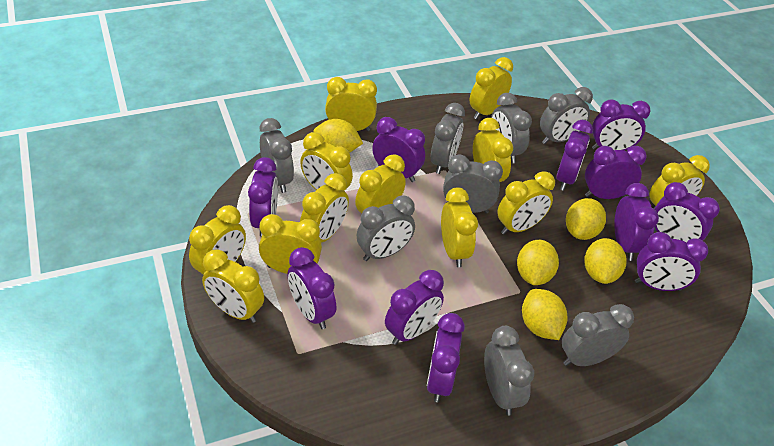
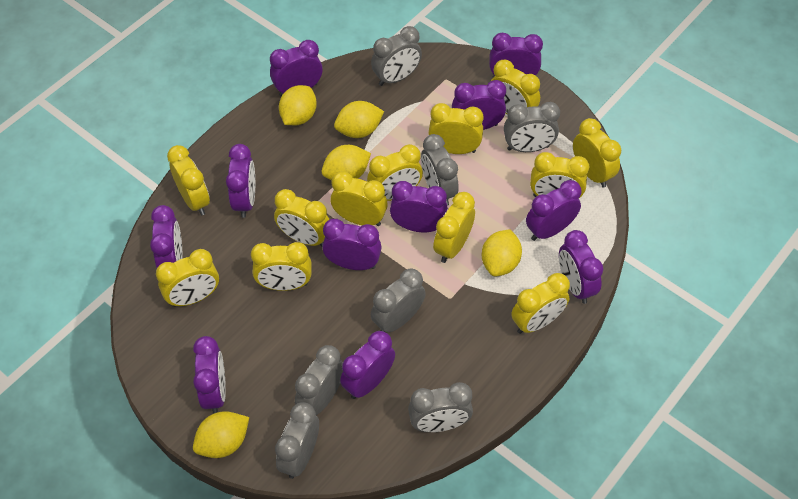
grey clock: 8 -> 7

